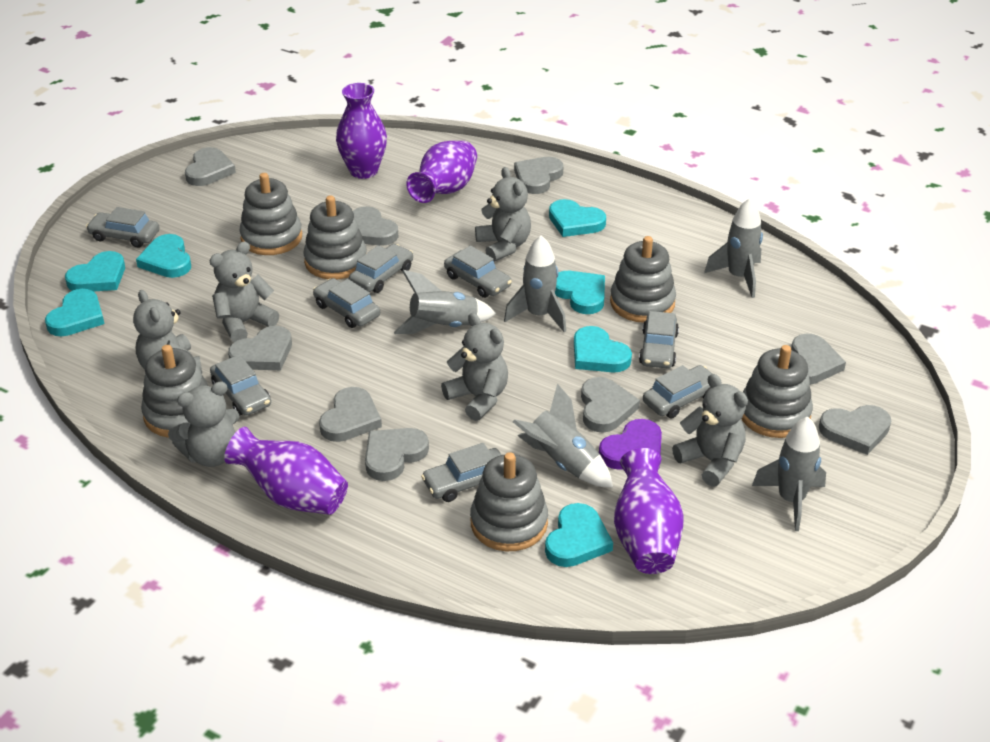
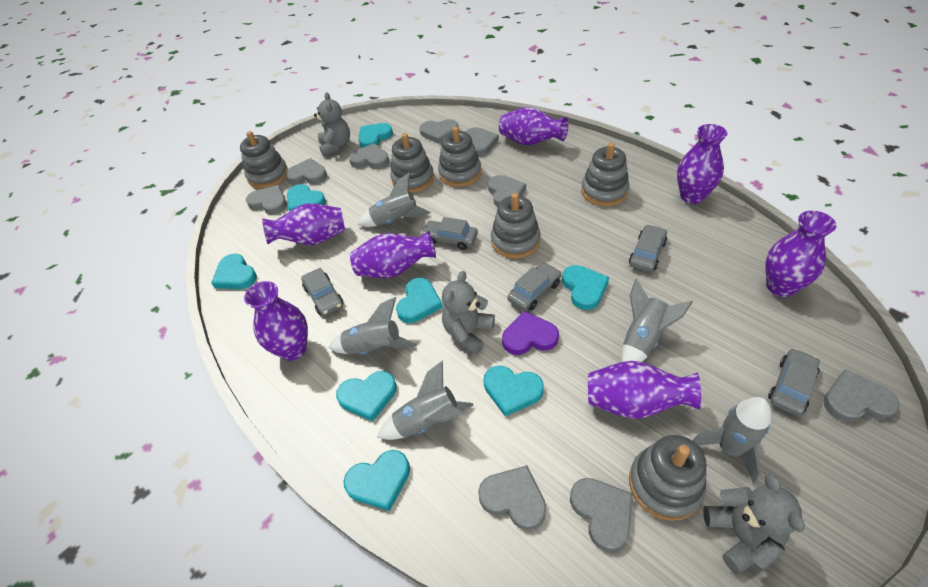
grey car: 8 -> 5
grey teddy bear: 6 -> 3
purple vase: 4 -> 7
turquoise heart: 7 -> 8

